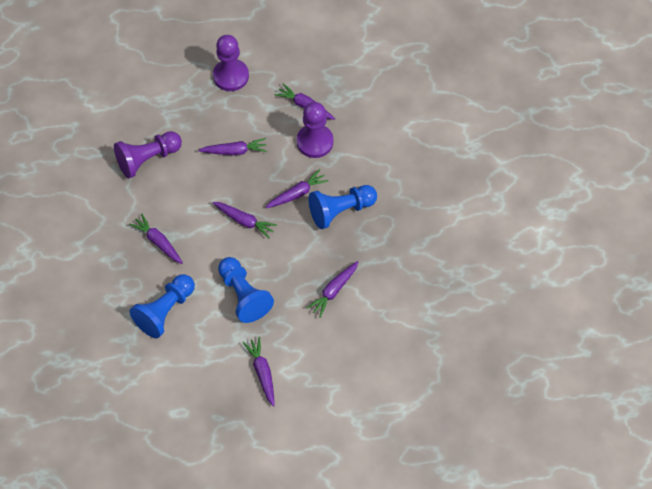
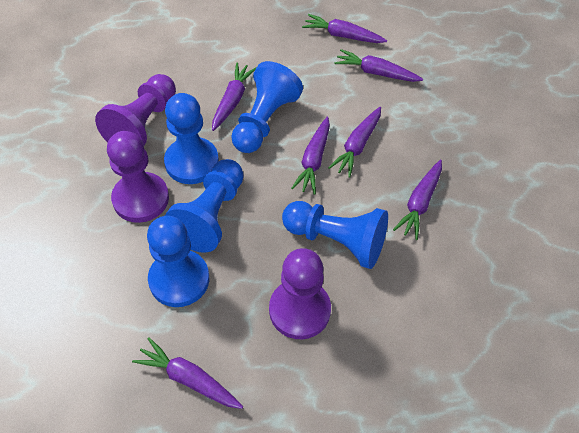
blue pawn: 3 -> 5

